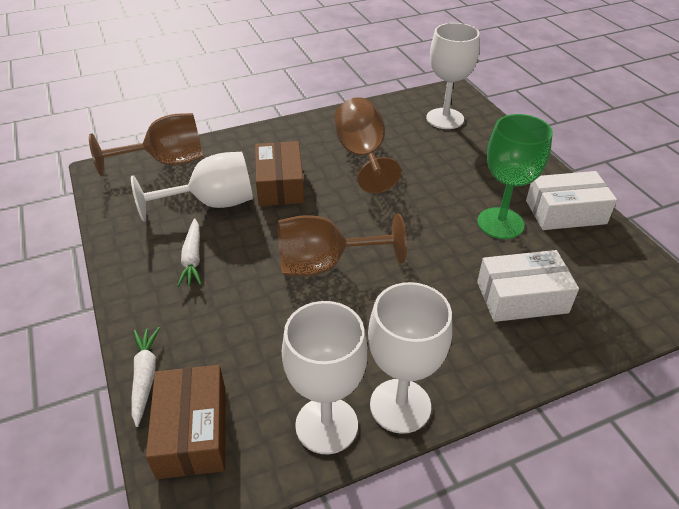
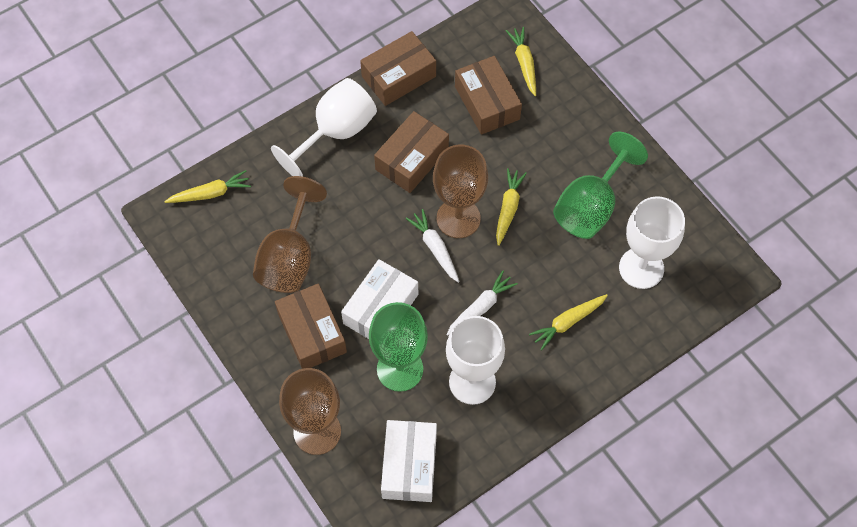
brown box: 2 -> 4
green goblet: 1 -> 2
white goblet: 4 -> 3
yellow carrot: 0 -> 4

